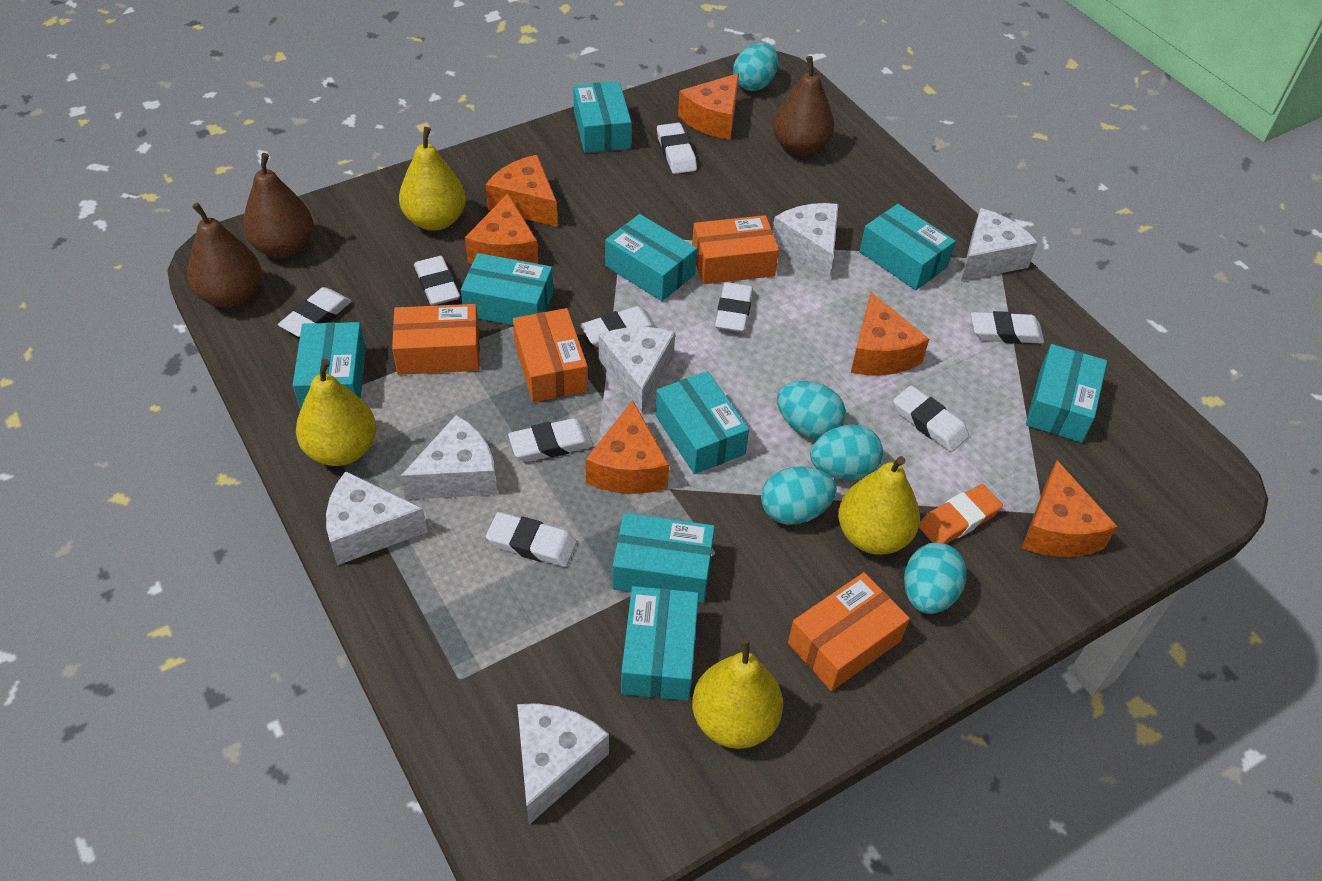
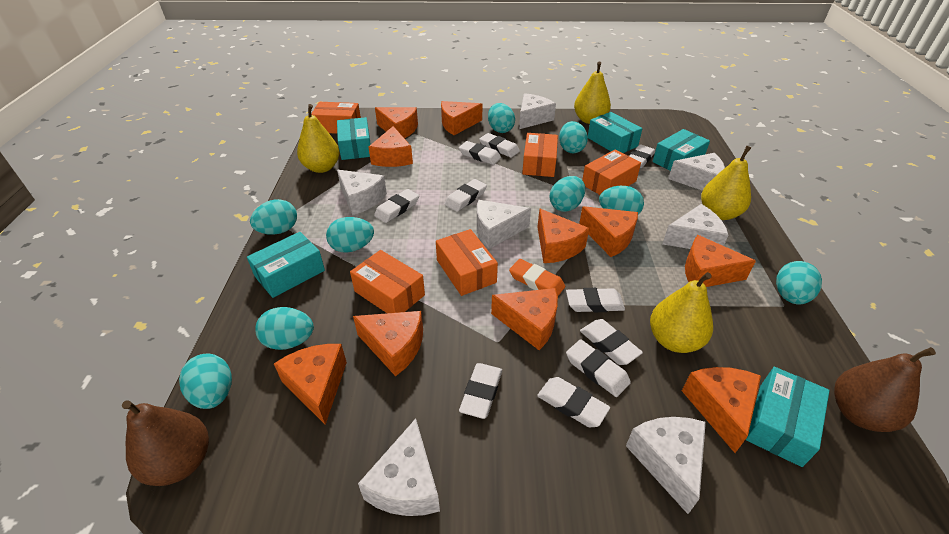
brown pear: 3 -> 2
orange box: 4 -> 5
orange cheese: 6 -> 10
turquoise box: 9 -> 5
turquoise egg: 5 -> 9
white cheese: 6 -> 7
white eraser: 9 -> 10

